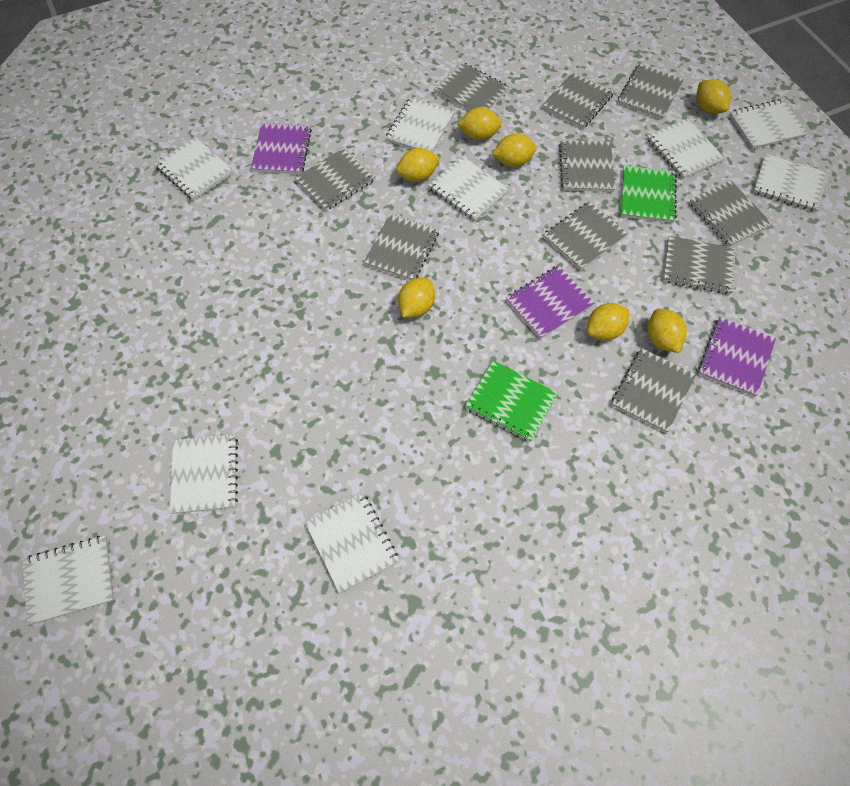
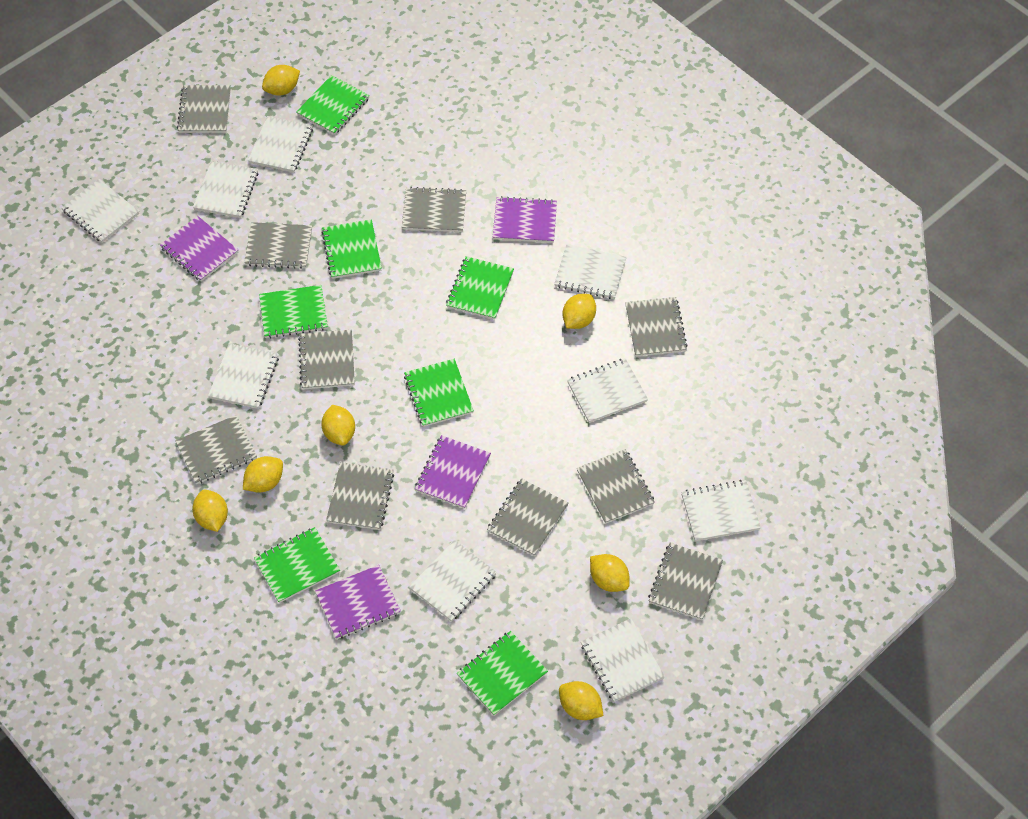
green notebook: 2 -> 7
purple notebook: 3 -> 4

